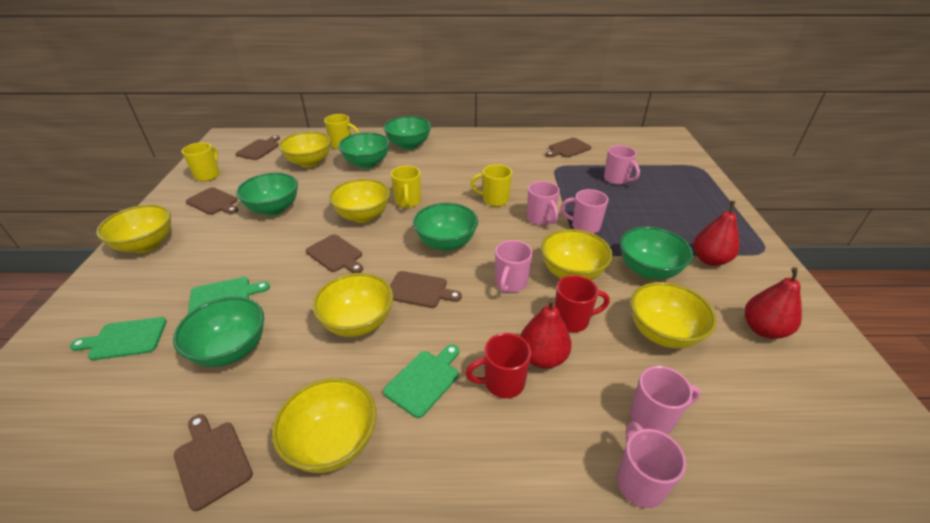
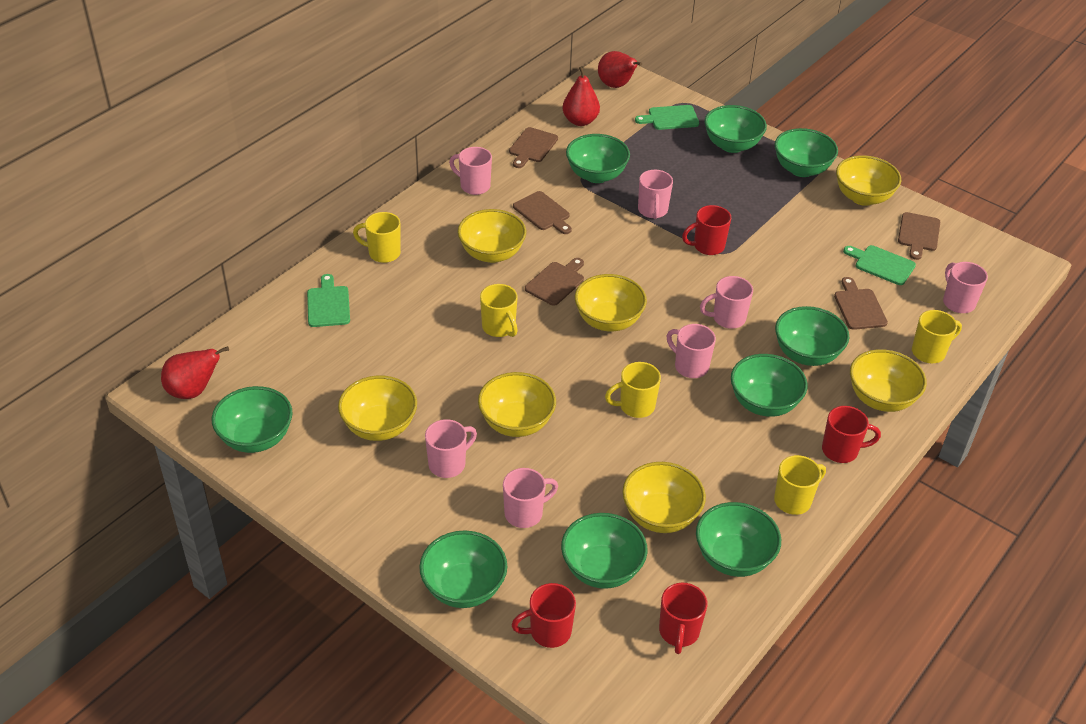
brown cutting board: 6 -> 5
green bowl: 6 -> 9
pink mug: 6 -> 7
red mug: 2 -> 4
yellow mug: 4 -> 5

